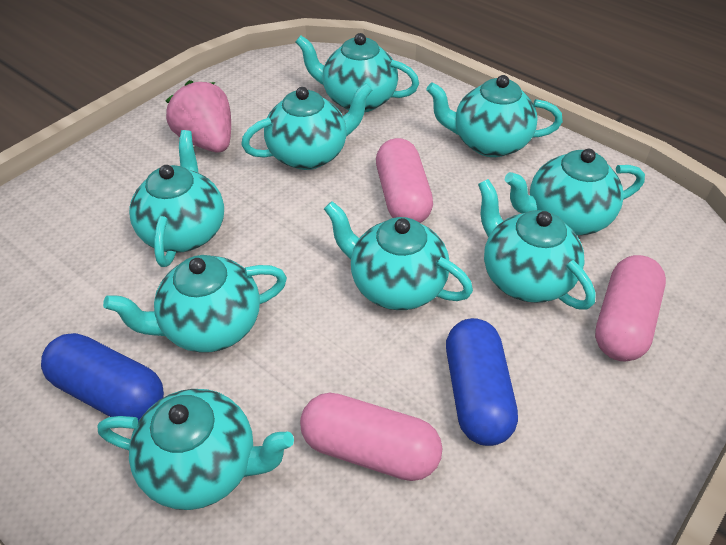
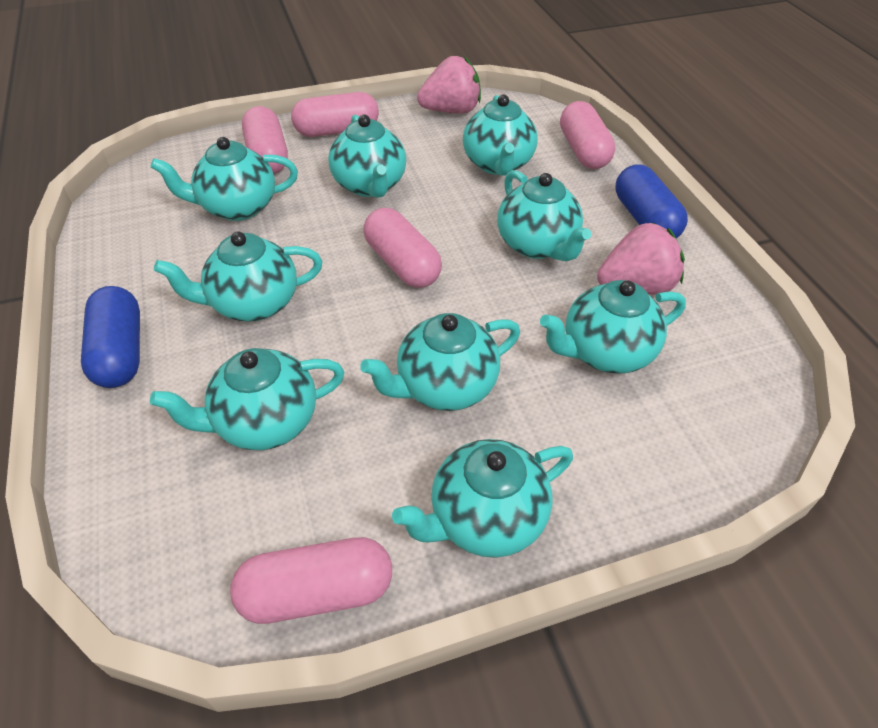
pink capsule: 3 -> 5
pink strawberry: 1 -> 2

